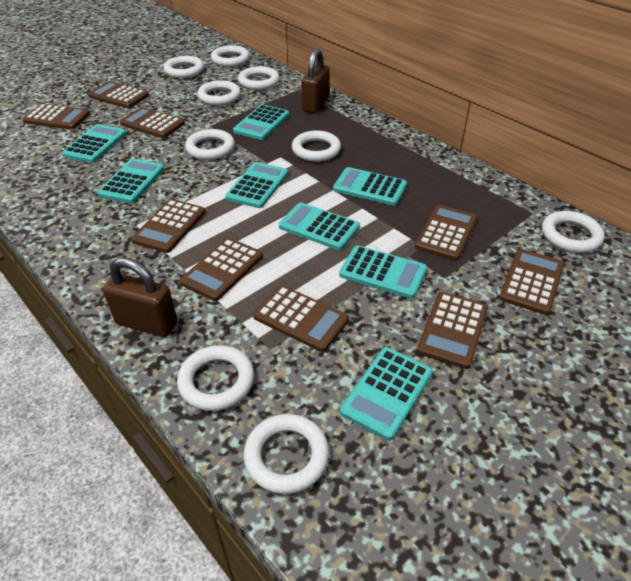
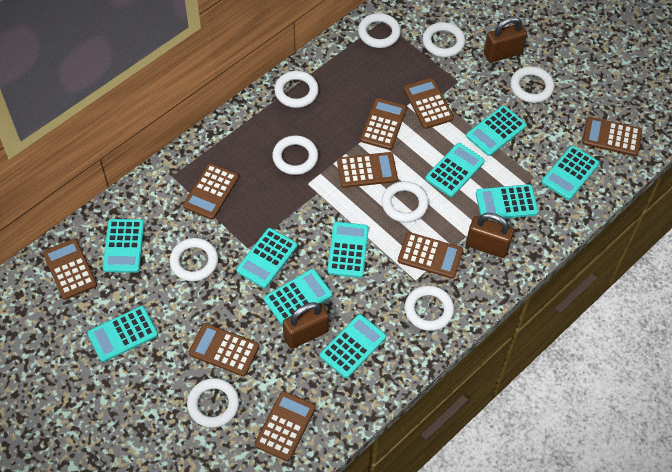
brown padlock: 2 -> 3
turquoise calculator: 8 -> 10

